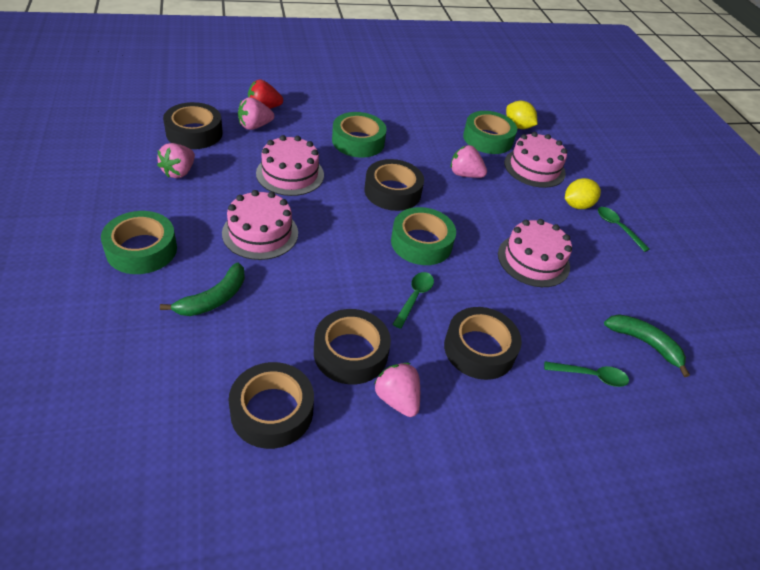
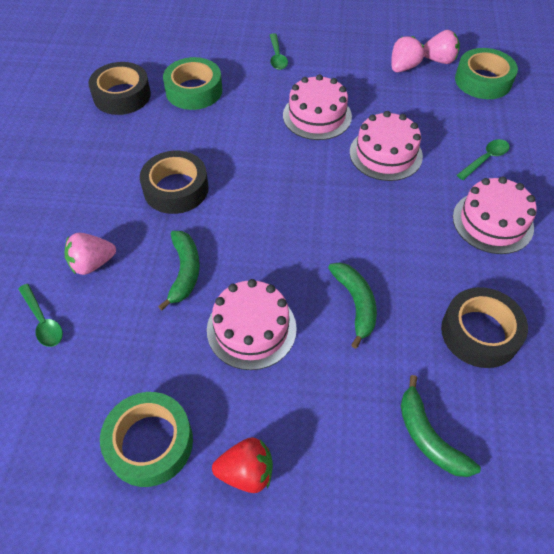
black tape: 5 -> 3
green banana: 2 -> 3
green tape: 4 -> 3
pink strawberry: 4 -> 3
yellow lemon: 2 -> 0

